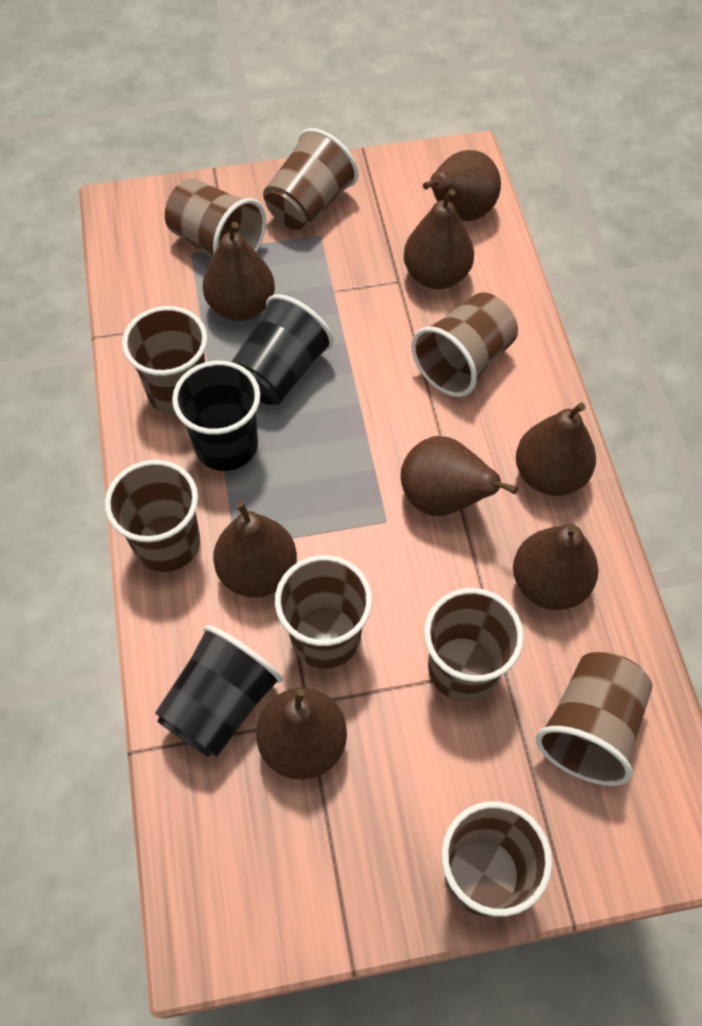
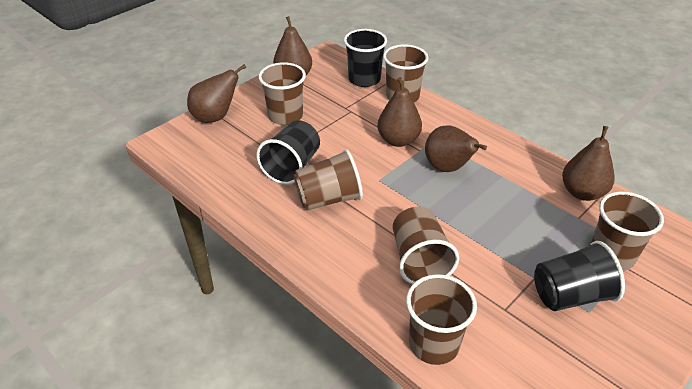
brown cup: 9 -> 6
brown pear: 8 -> 5

